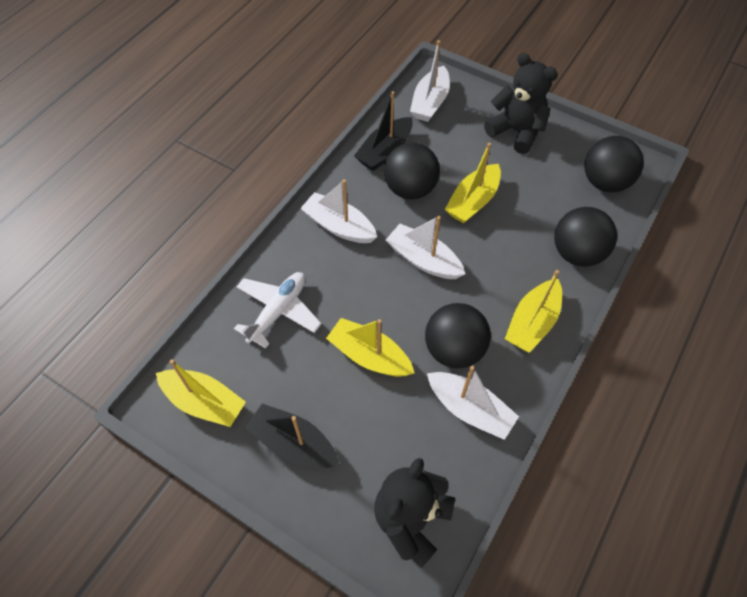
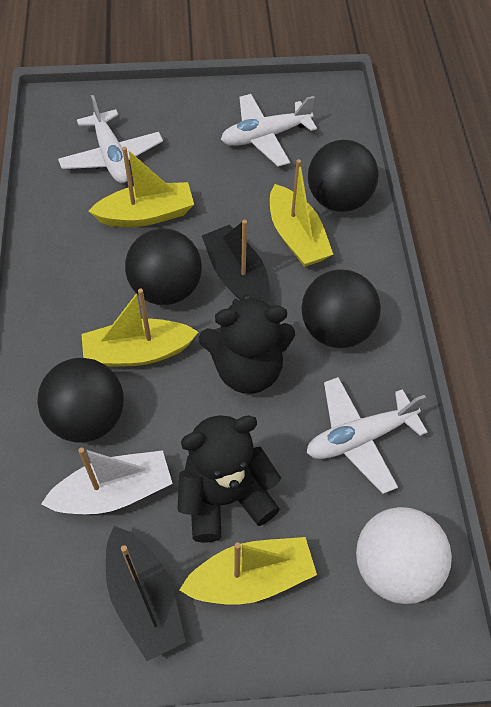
white ball: 0 -> 1
white boat: 4 -> 1
white plane: 1 -> 3

